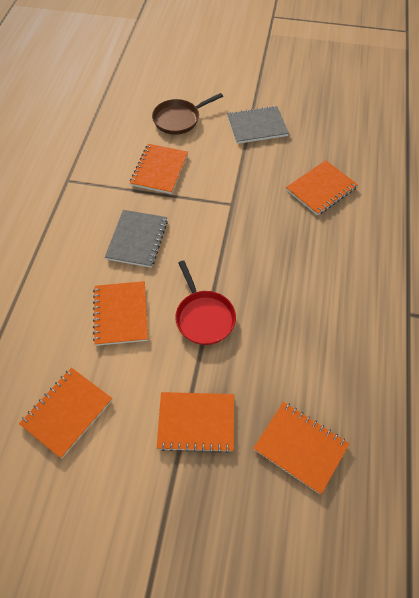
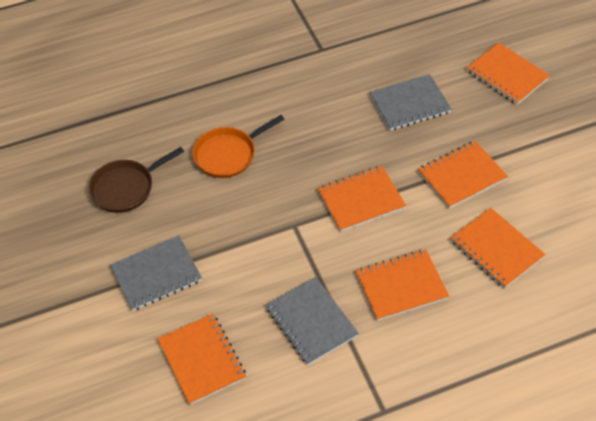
grey notebook: 2 -> 3
orange pan: 0 -> 1
red pan: 1 -> 0

